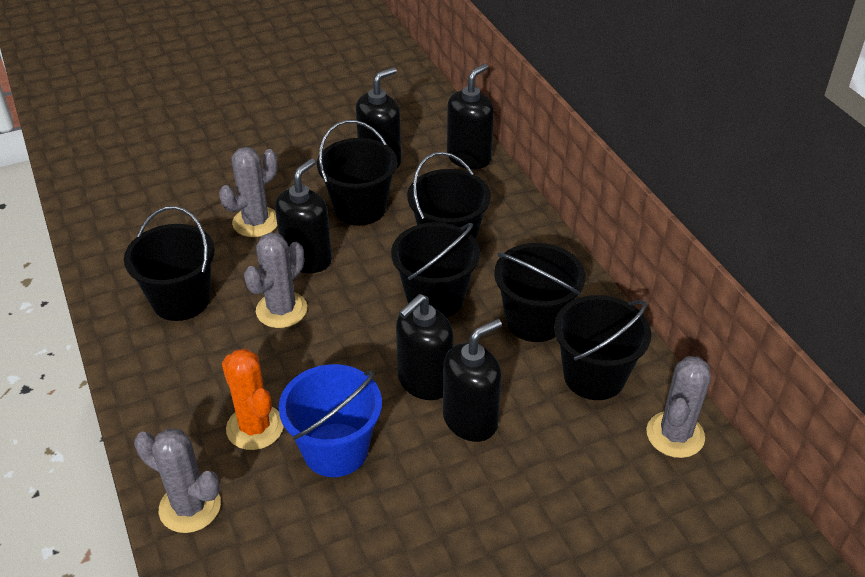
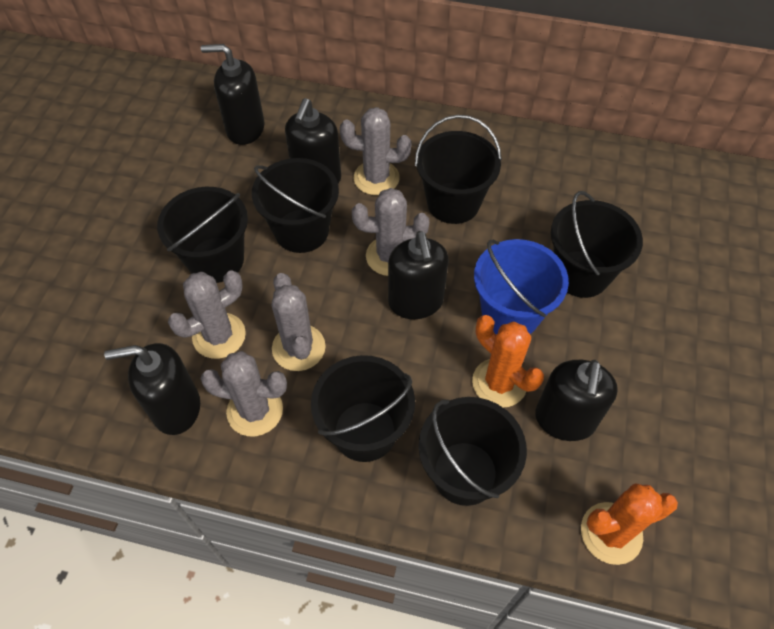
grey cactus: 4 -> 5
orange cactus: 1 -> 2

